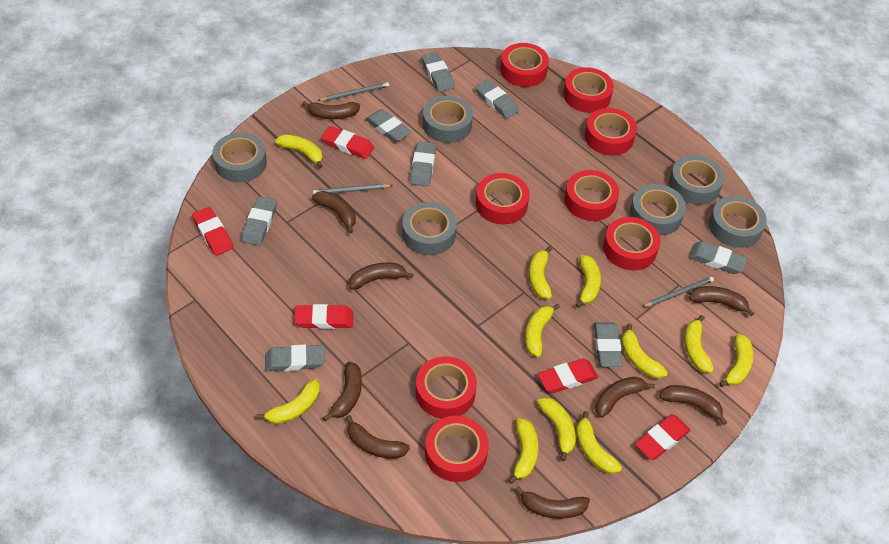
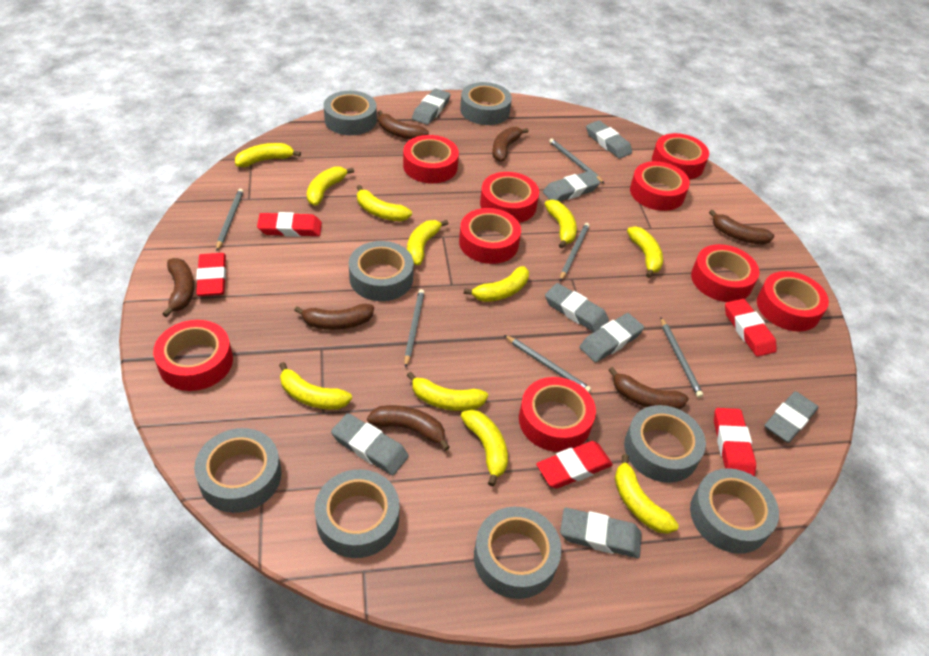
brown banana: 9 -> 7
grey pencil: 3 -> 6
grey tape: 6 -> 8
red tape: 8 -> 9

